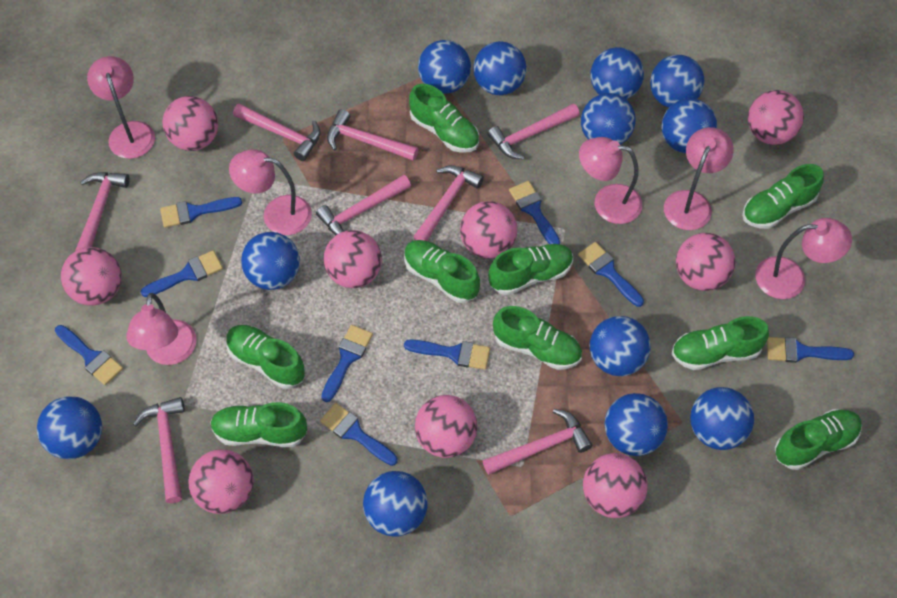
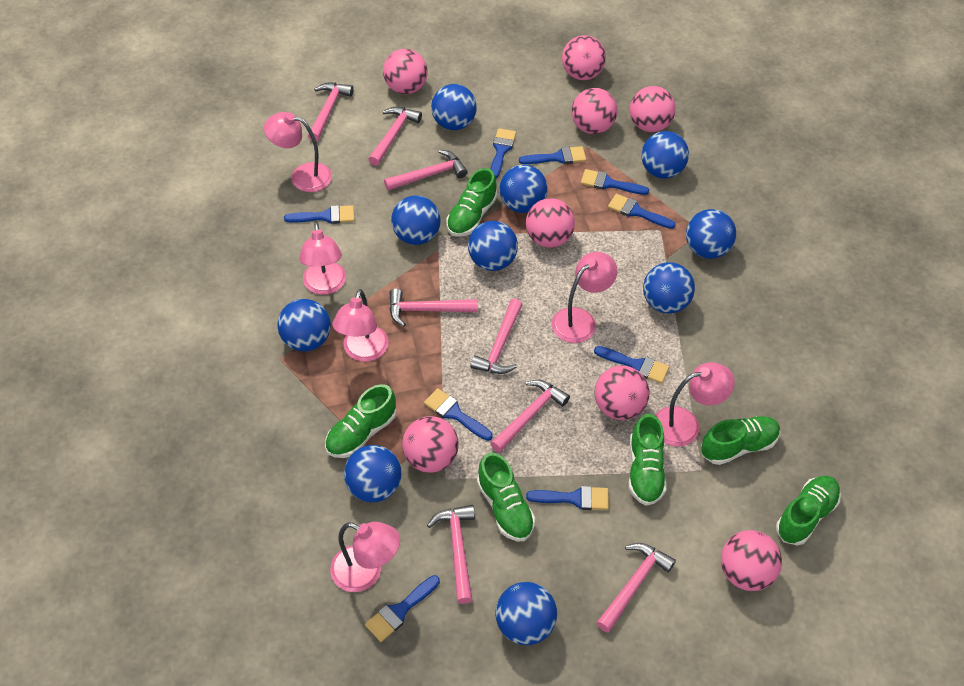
blue ball: 12 -> 10
green shoe: 9 -> 6
pink ball: 9 -> 8

